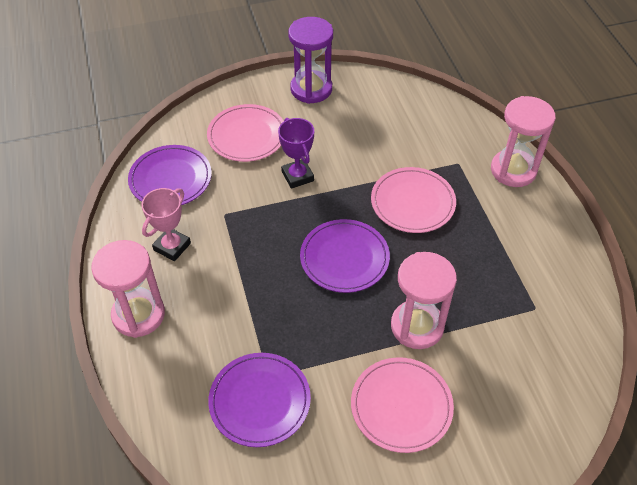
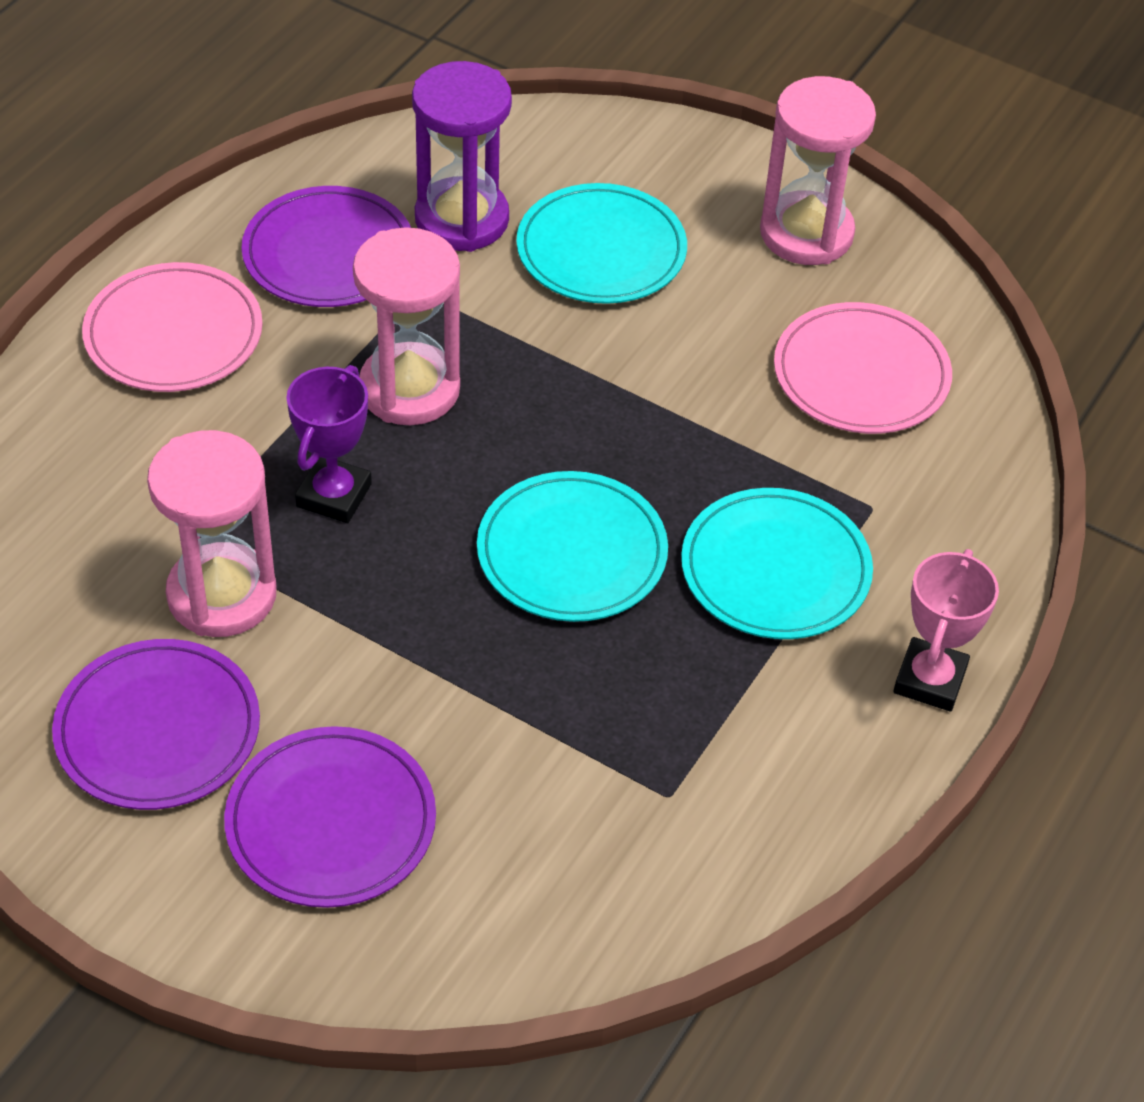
pink plate: 3 -> 2
turquoise plate: 0 -> 3

